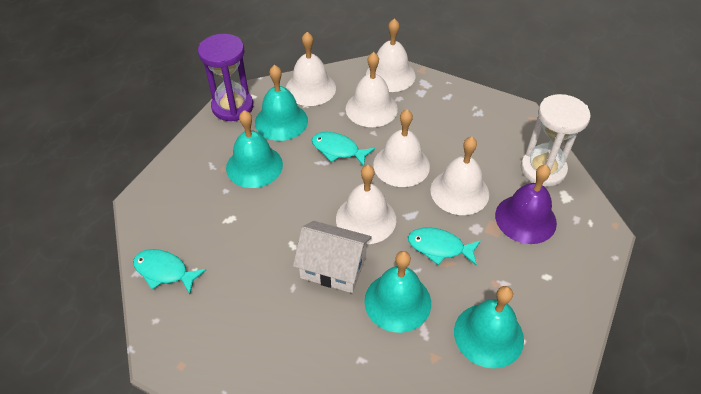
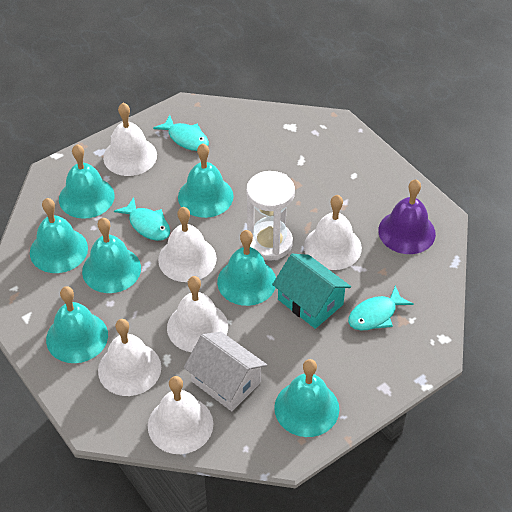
purple hourglass: 1 -> 0
turquoise bell: 4 -> 7
turquoise house: 0 -> 1

